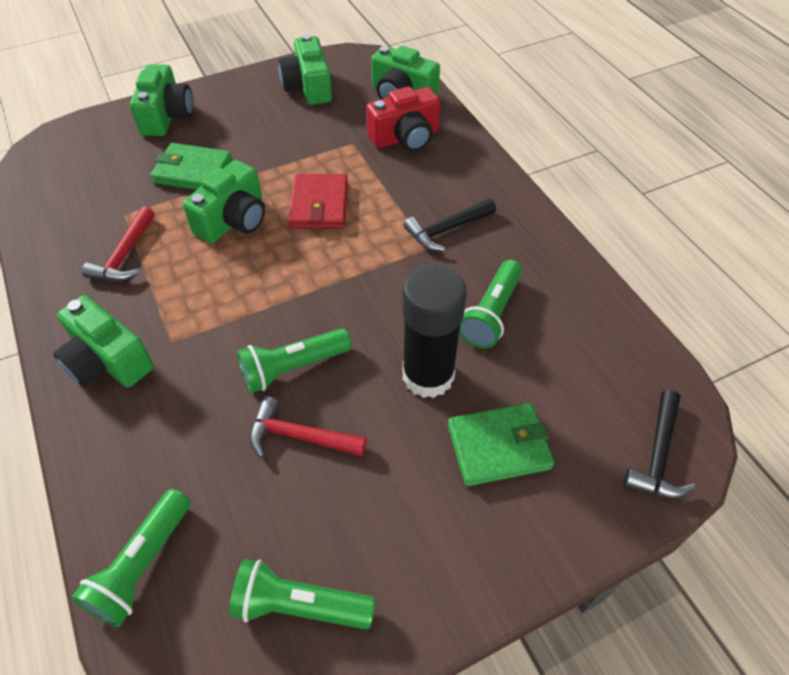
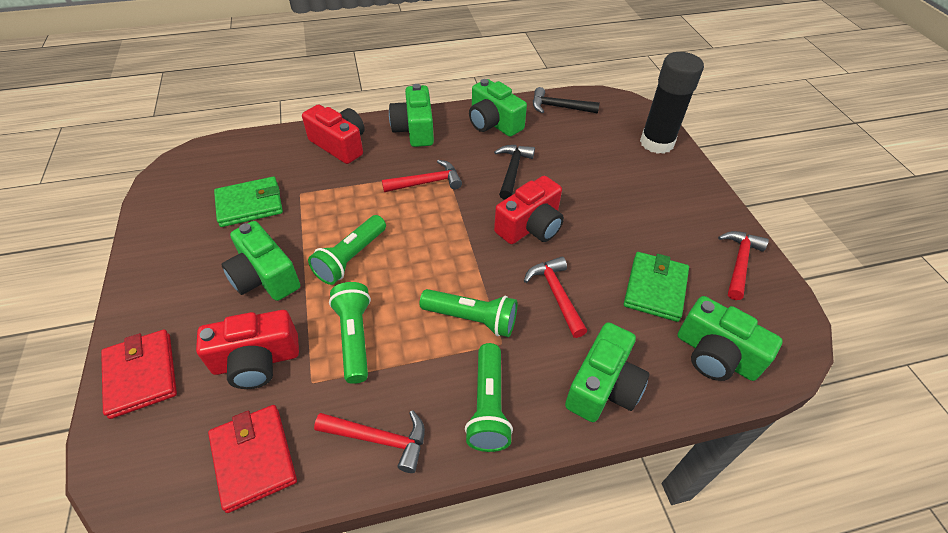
red camera: 1 -> 3
red hammer: 2 -> 4
red wallet: 1 -> 2

